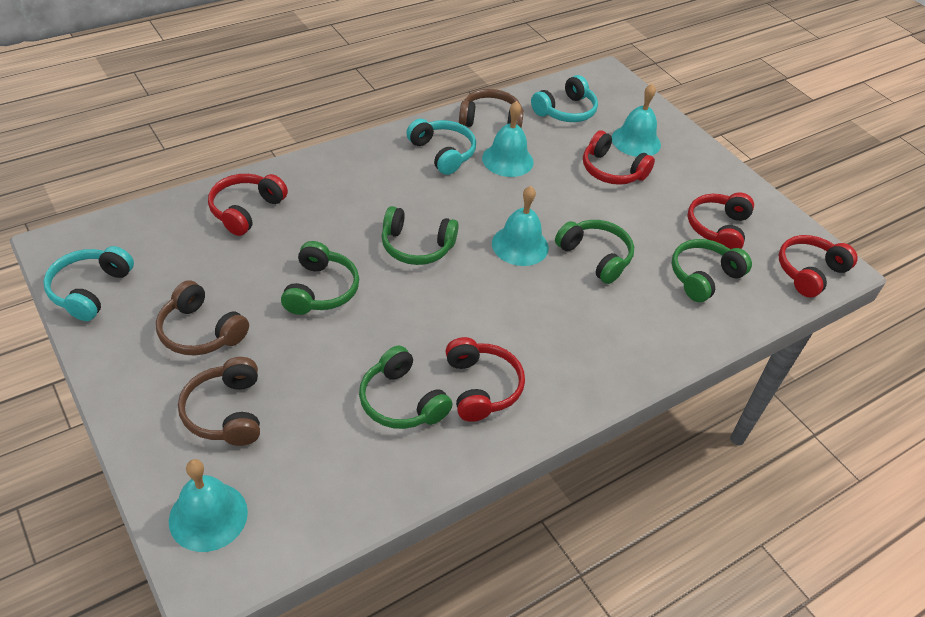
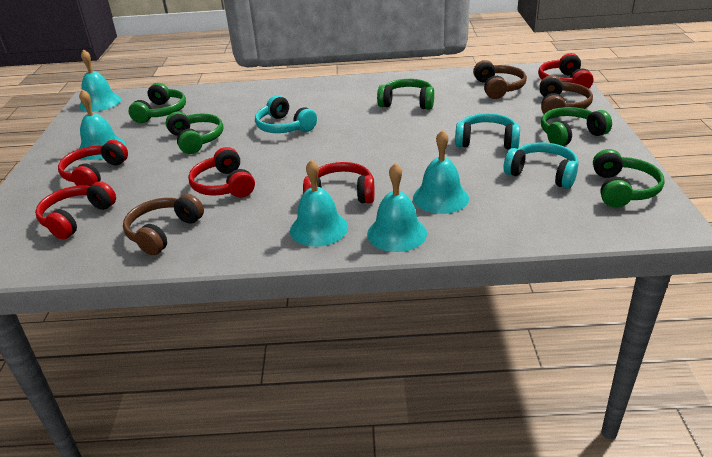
turquoise bell: 4 -> 5

